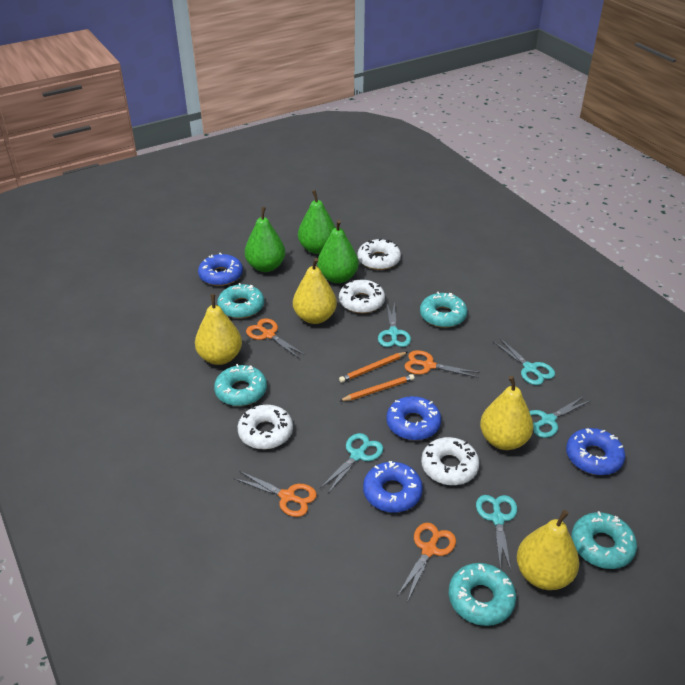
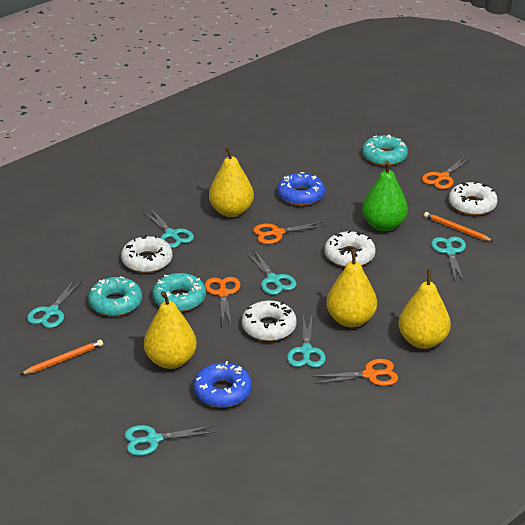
blue donut: 4 -> 2
green pear: 3 -> 1
turquoise donut: 5 -> 3
turquoise scissors: 5 -> 6

